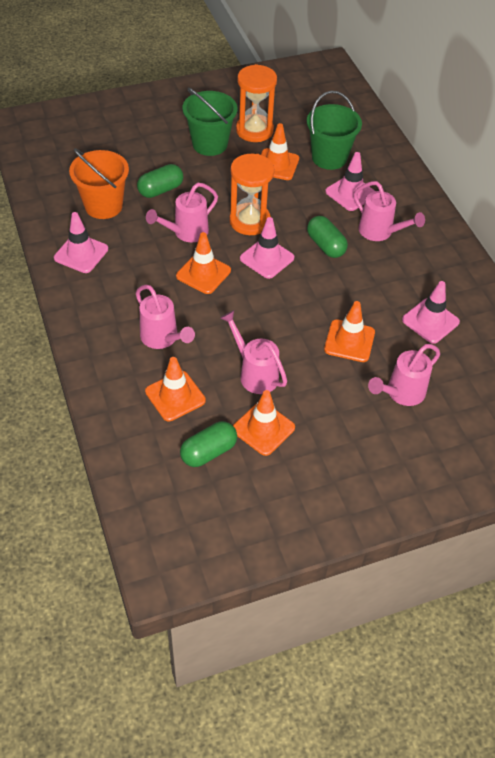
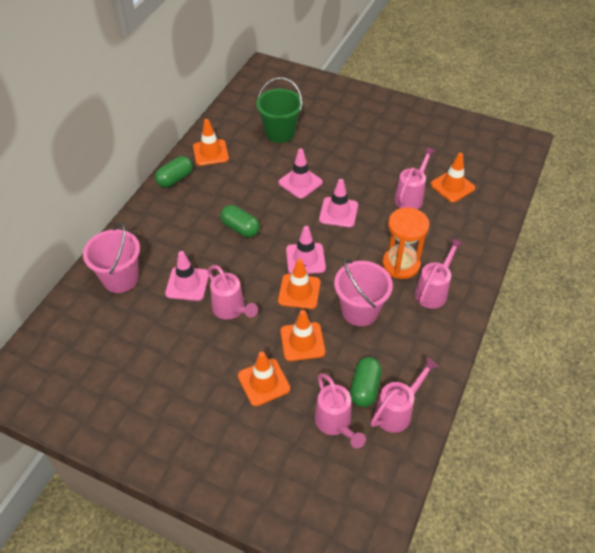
green bucket: 2 -> 1
orange bucket: 1 -> 0
orange hourglass: 2 -> 1
pink bucket: 0 -> 2

